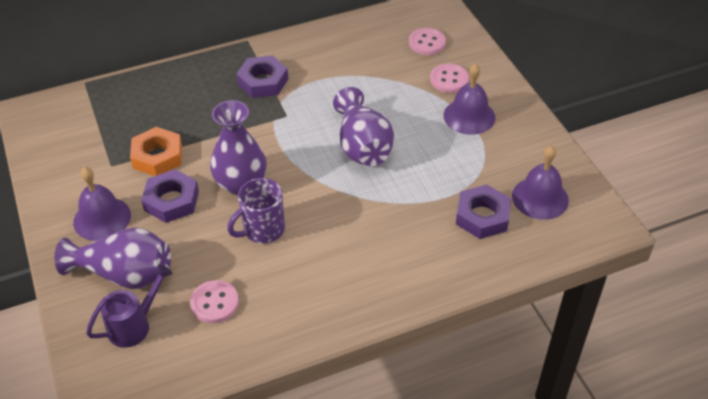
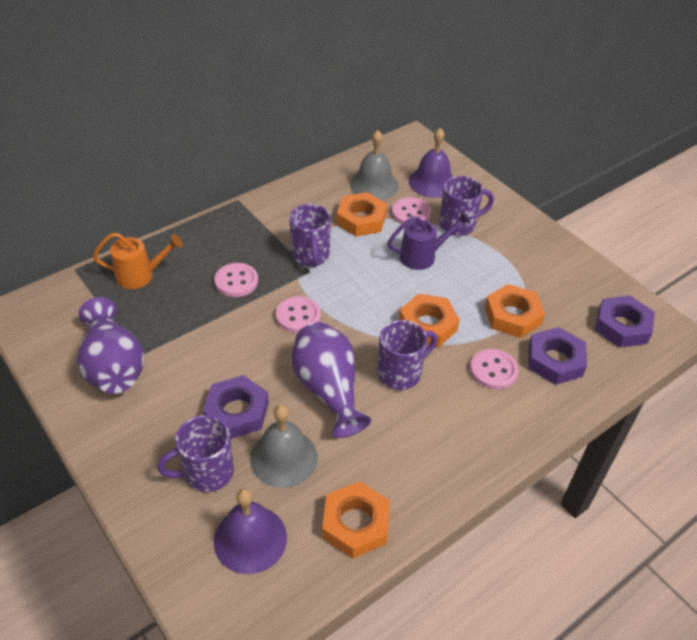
grey bell: 0 -> 2
orange nut: 1 -> 4
orange watering can: 0 -> 1
pink button: 3 -> 4
purple bell: 3 -> 2
purple mug: 1 -> 4
purple vase: 3 -> 2

